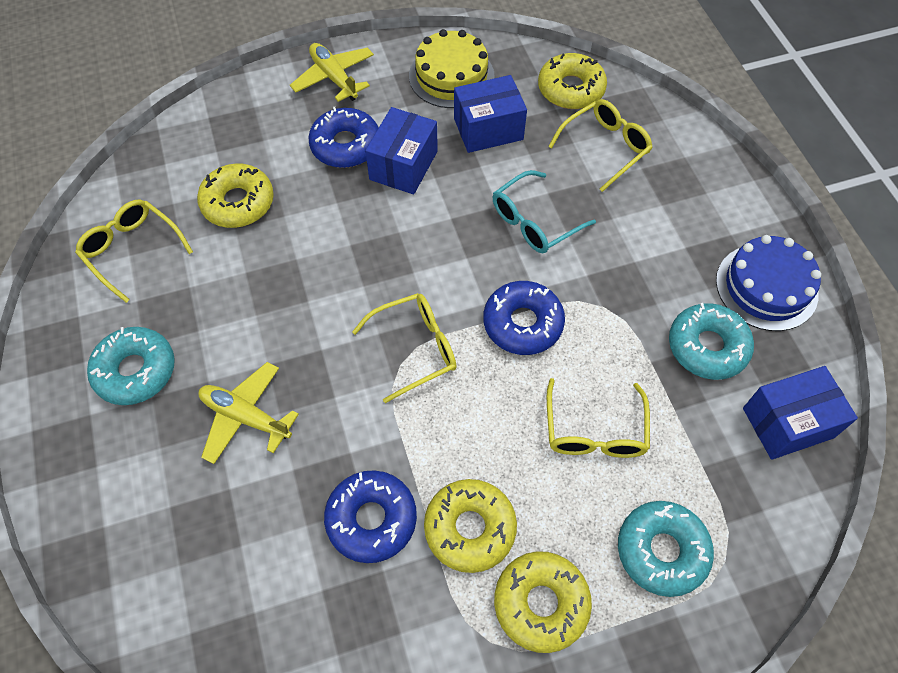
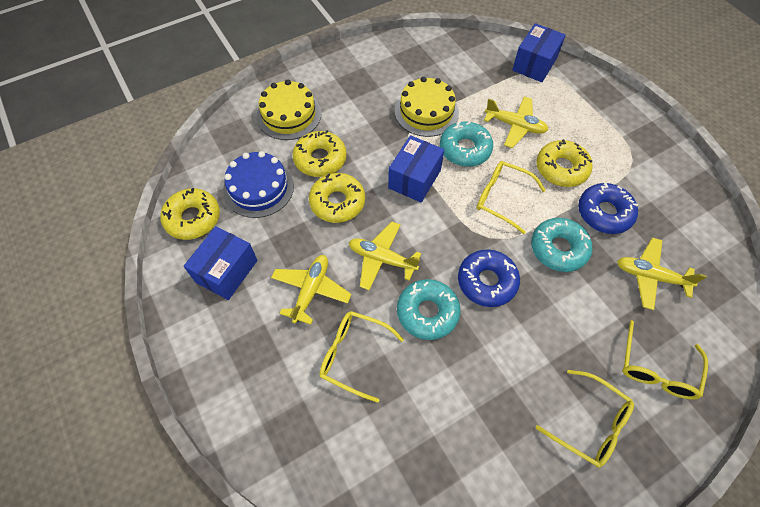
blue donut: 3 -> 2
turquoise glasses: 1 -> 0
yellow cake: 1 -> 2
yellow plane: 2 -> 4

